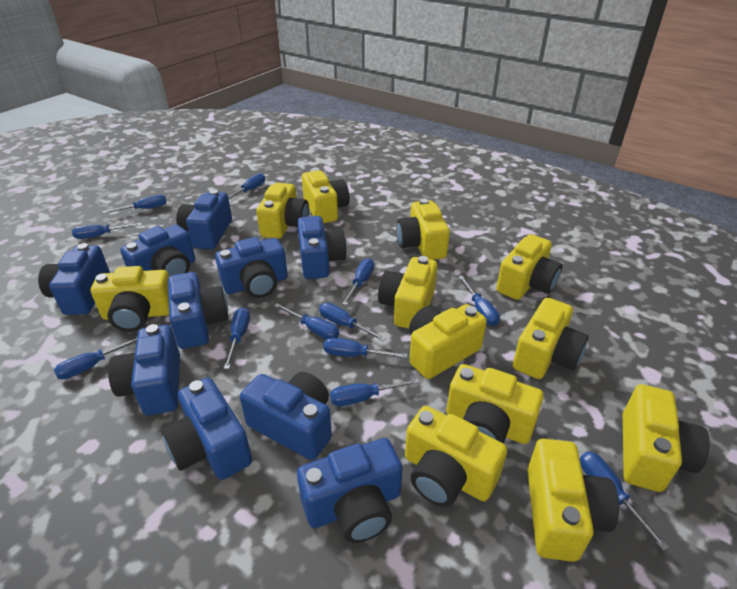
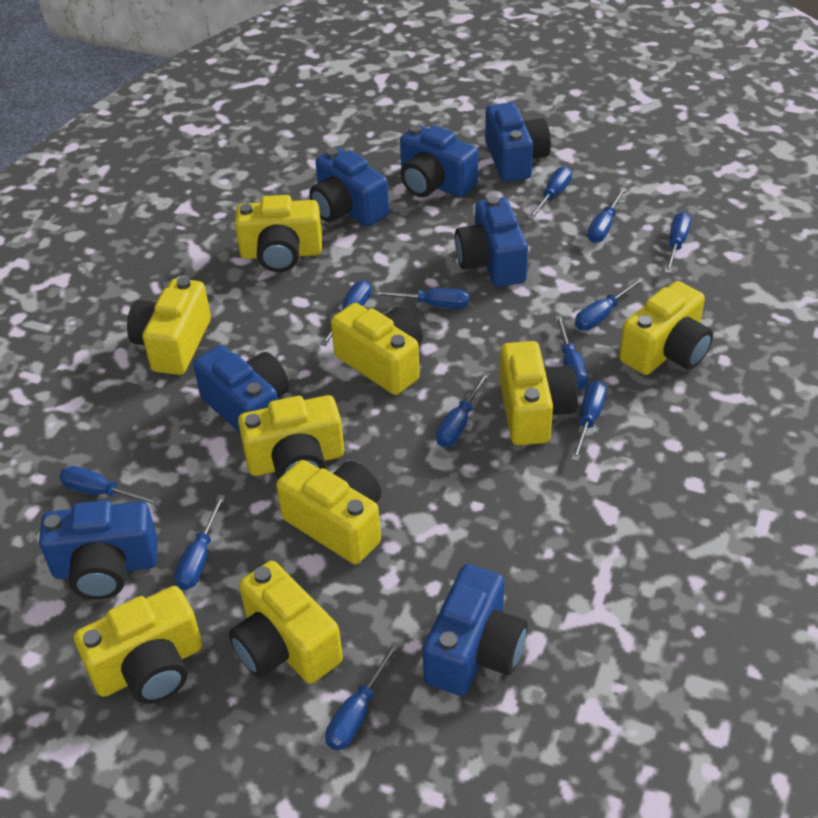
blue camera: 10 -> 7
yellow camera: 12 -> 9

